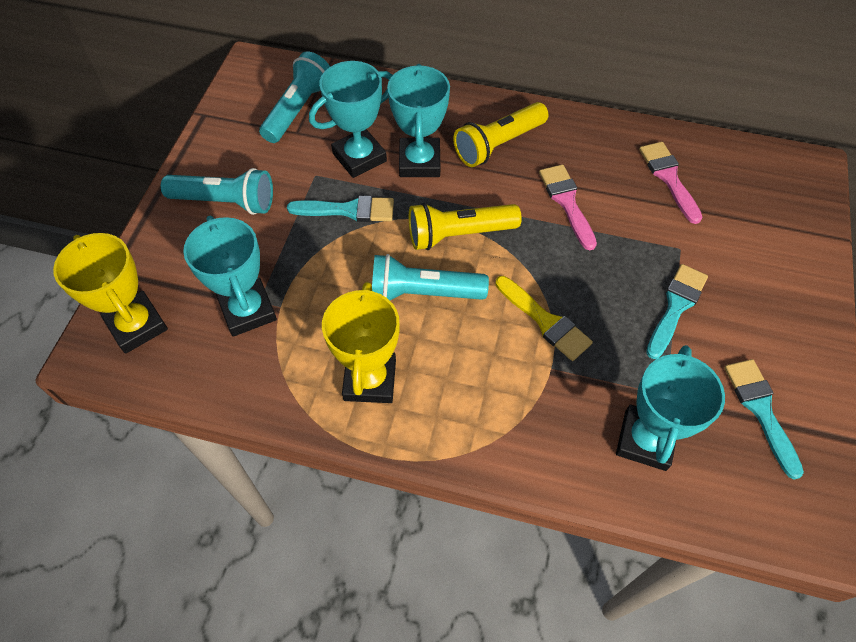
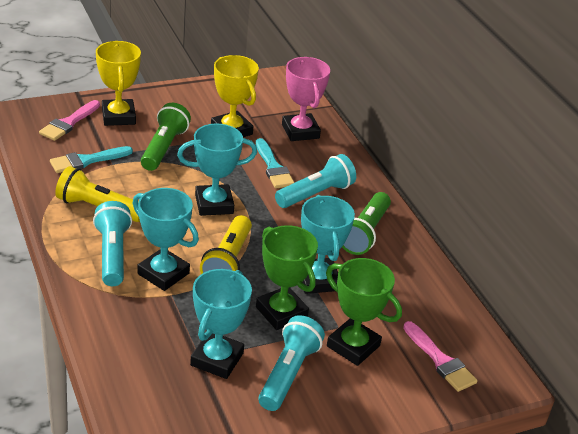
green flashlight: 0 -> 2
green trophy: 0 -> 2
pink trophy: 0 -> 1
turquoise brush: 3 -> 2
yellow brush: 1 -> 0

